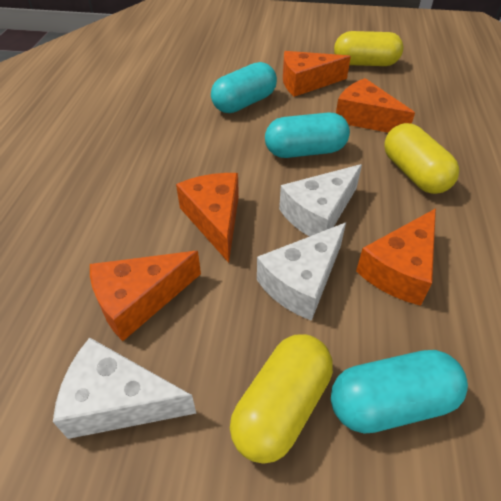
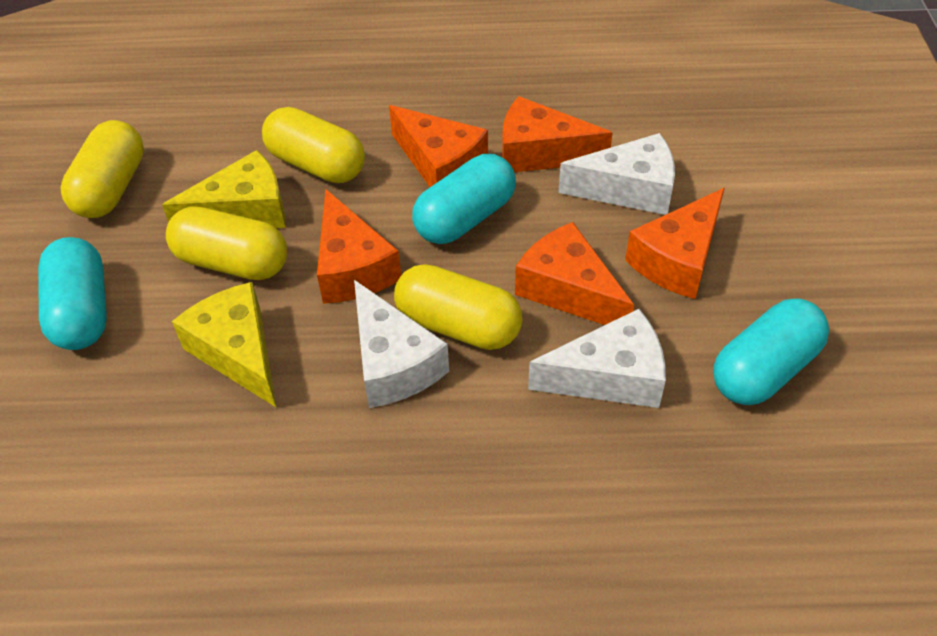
yellow capsule: 3 -> 4
yellow cheese: 0 -> 2

